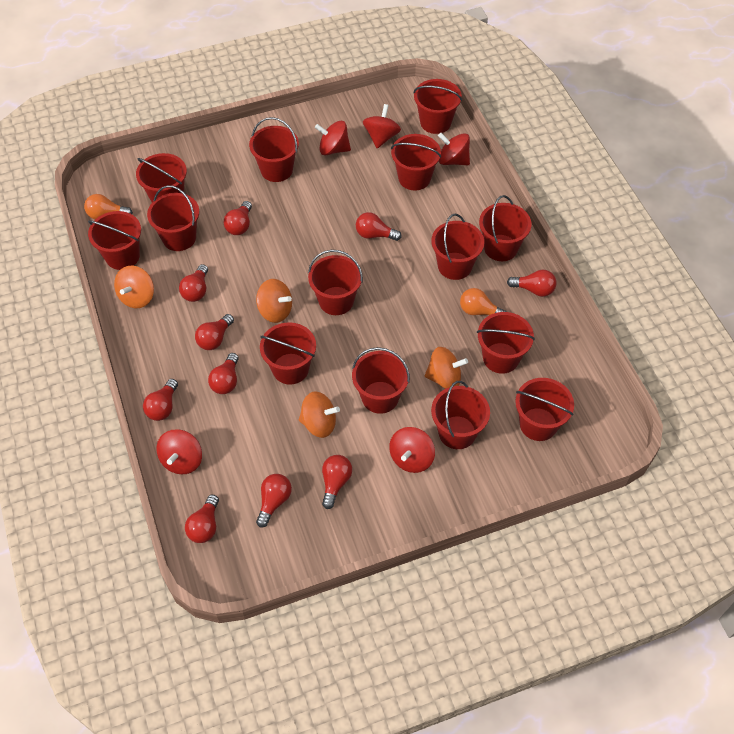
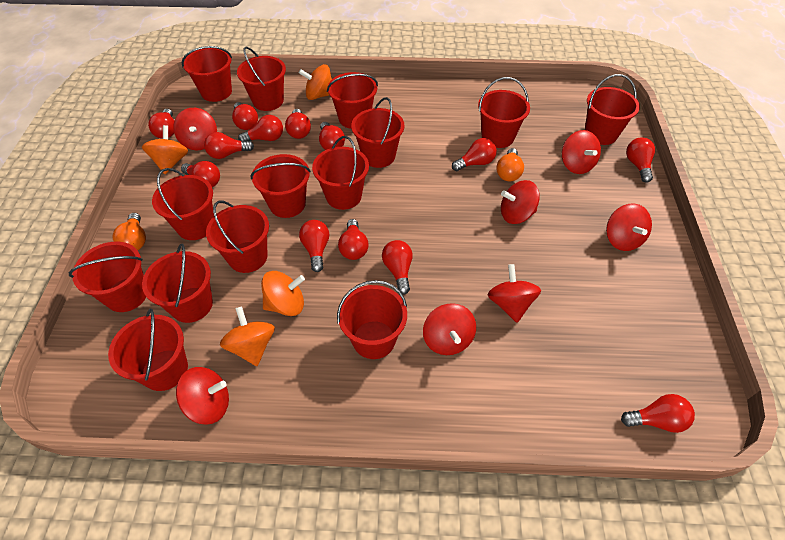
red light bulb: 10 -> 13
red spinning top: 5 -> 7

